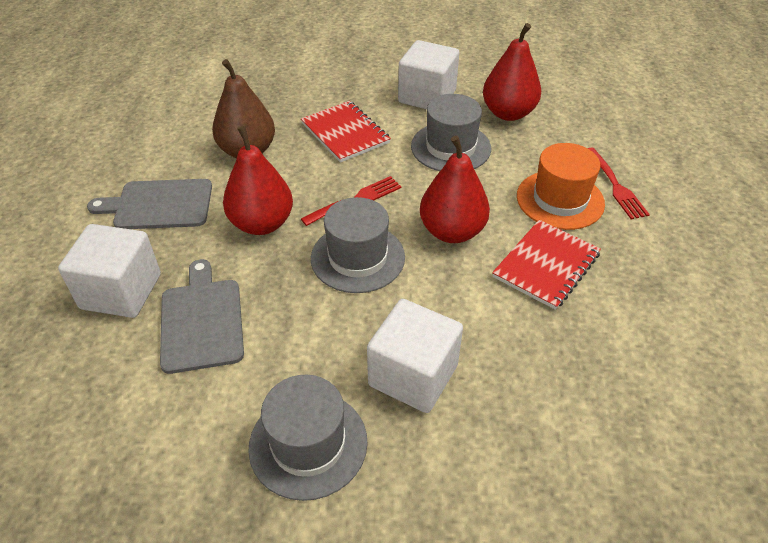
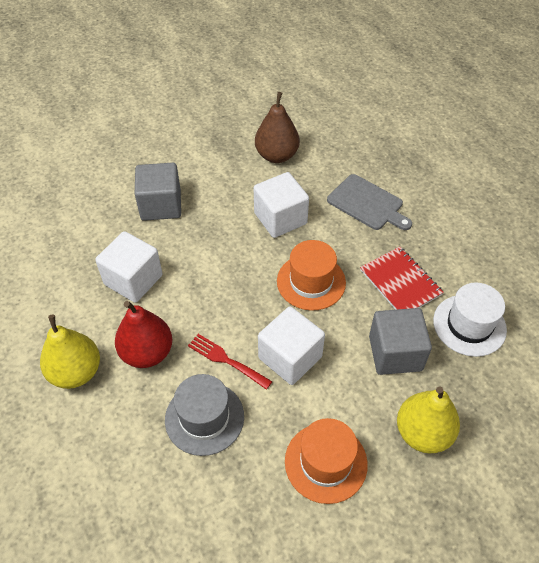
grey cube: 0 -> 2
grey cutting board: 2 -> 1
grey hat: 3 -> 1
orange hat: 1 -> 2
red fork: 2 -> 1
red notebook: 2 -> 1
red pear: 3 -> 1
white hat: 0 -> 1
yellow pear: 0 -> 2

